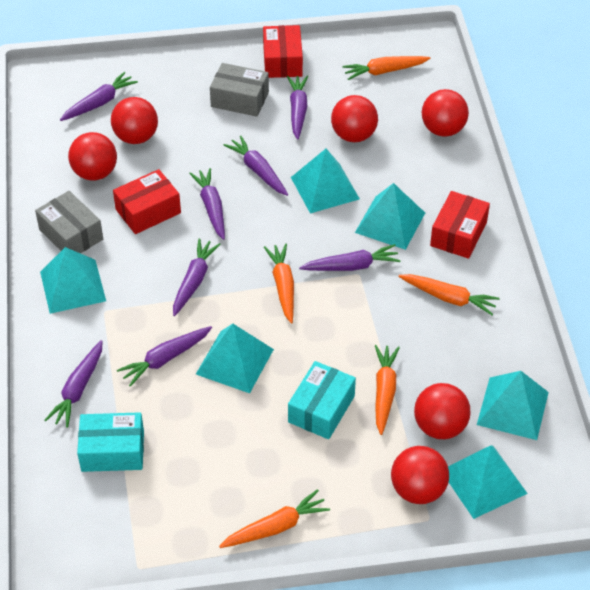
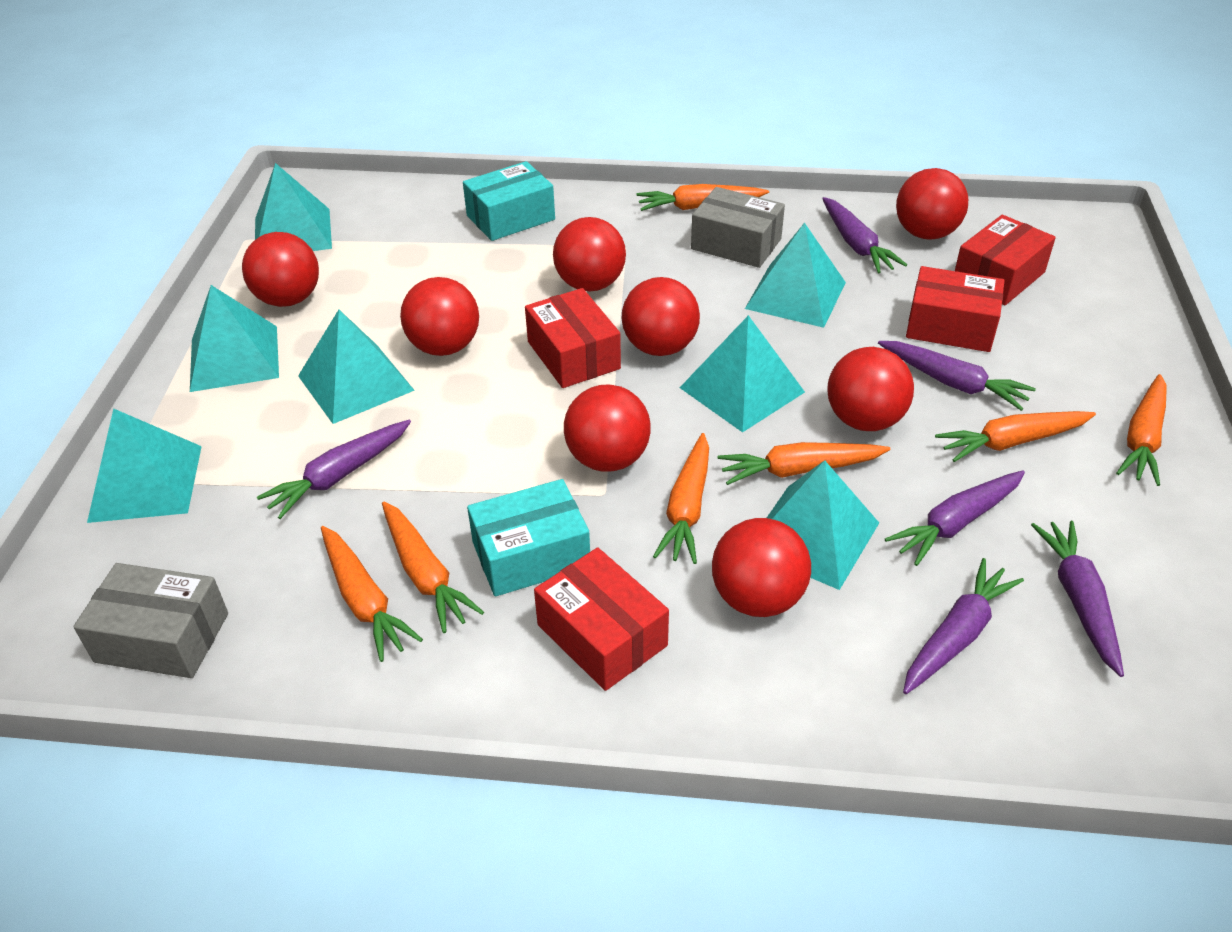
orange carrot: 5 -> 7
purple carrot: 8 -> 6
red ball: 6 -> 8
red box: 3 -> 4
turquoise pyramid: 6 -> 7

